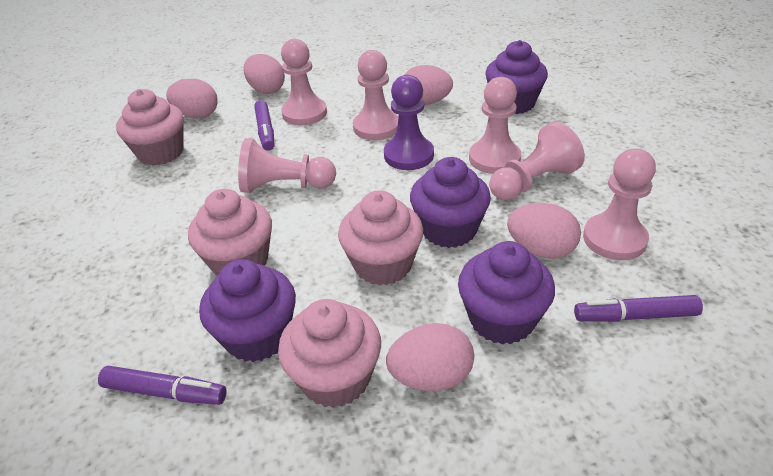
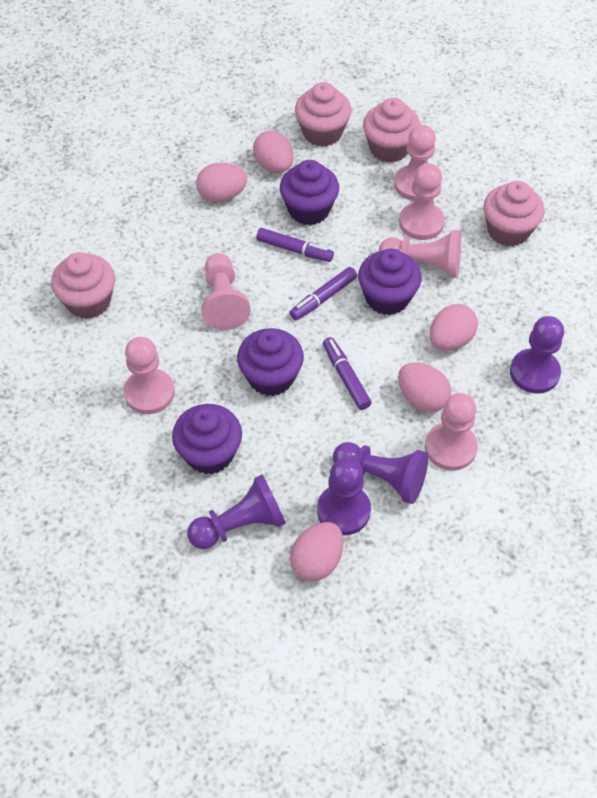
purple pawn: 1 -> 4

